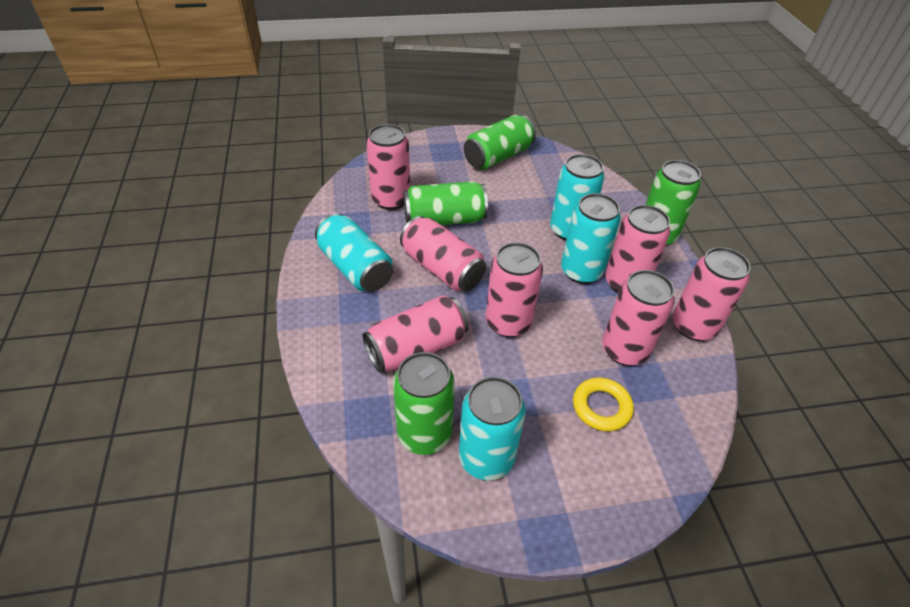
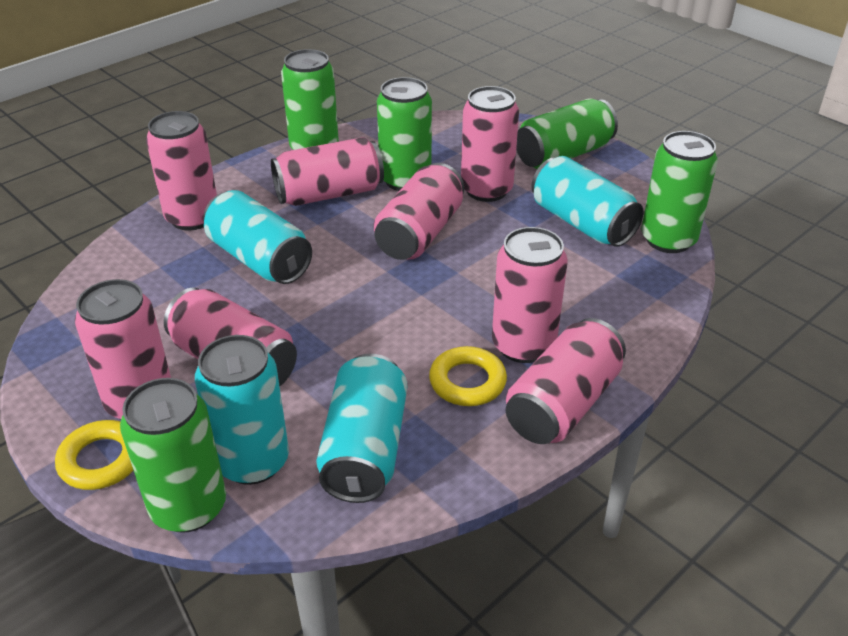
green can: 4 -> 5
pink can: 7 -> 8
yellow ring: 1 -> 2

